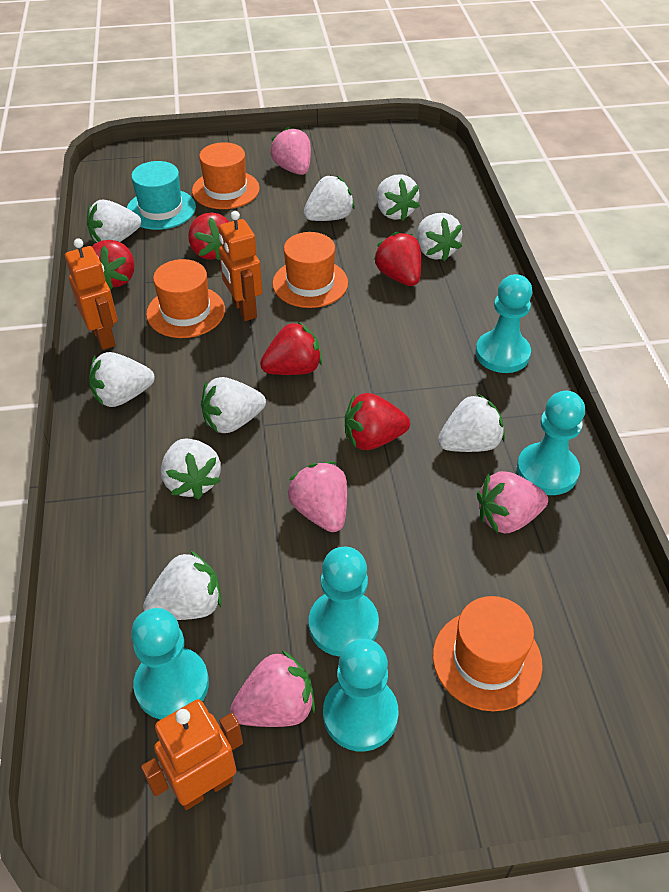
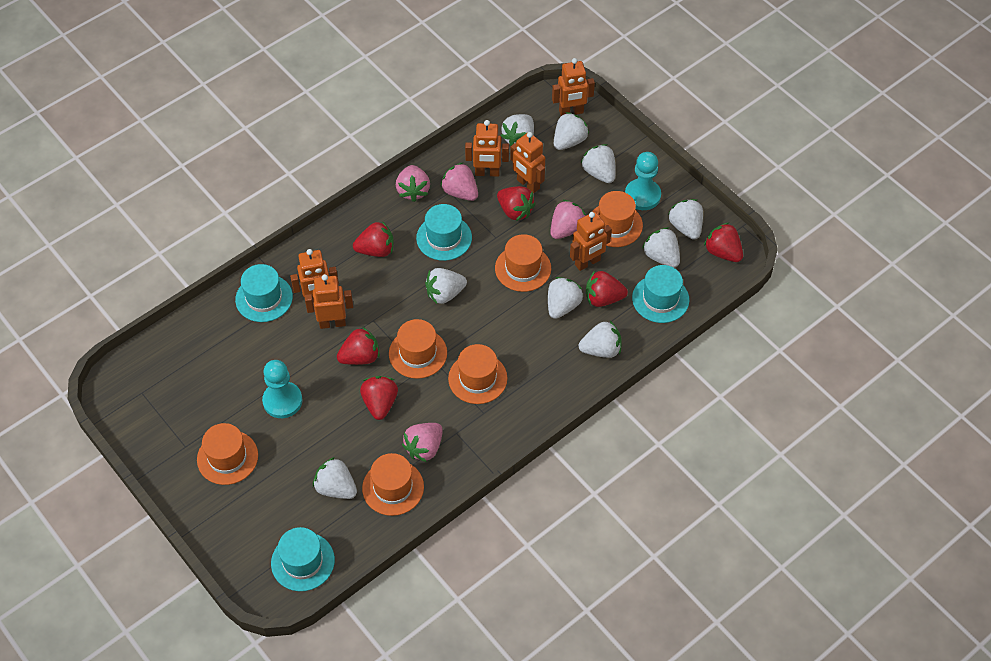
orange hat: 4 -> 6
orange robot: 3 -> 6
red strawberry: 5 -> 6
turquoise hat: 1 -> 4
turquoise pawn: 5 -> 2

